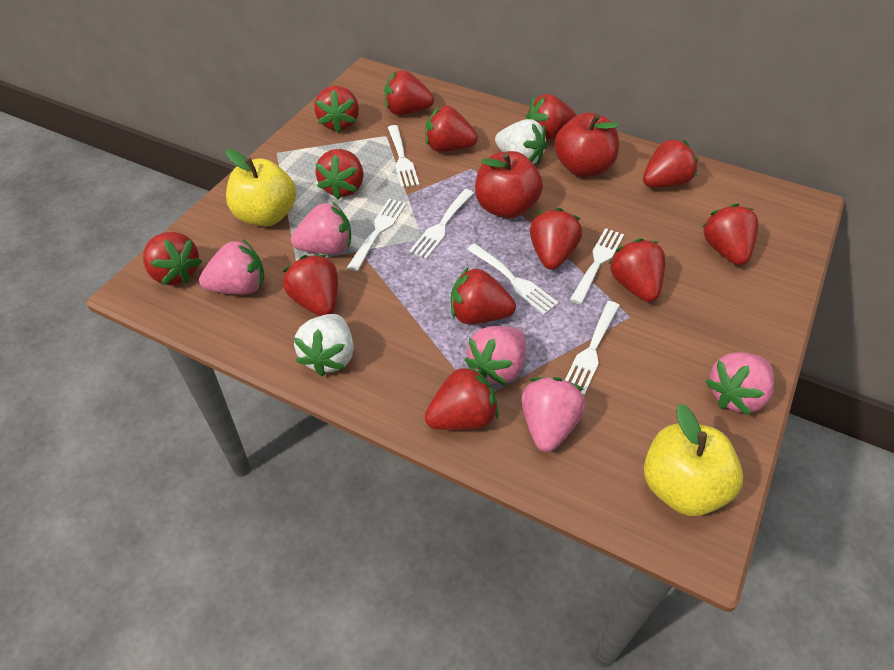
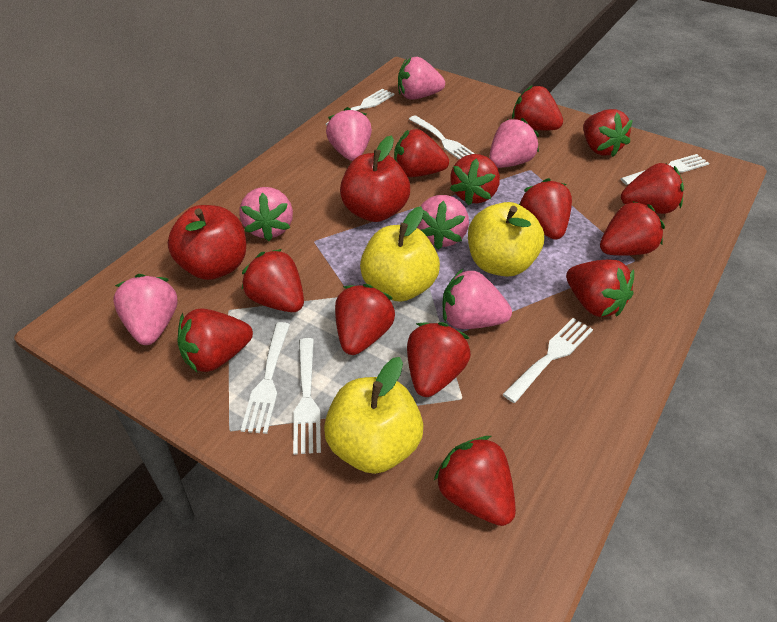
pink strawberry: 5 -> 7
white strawberry: 2 -> 0
yellow apple: 2 -> 3

